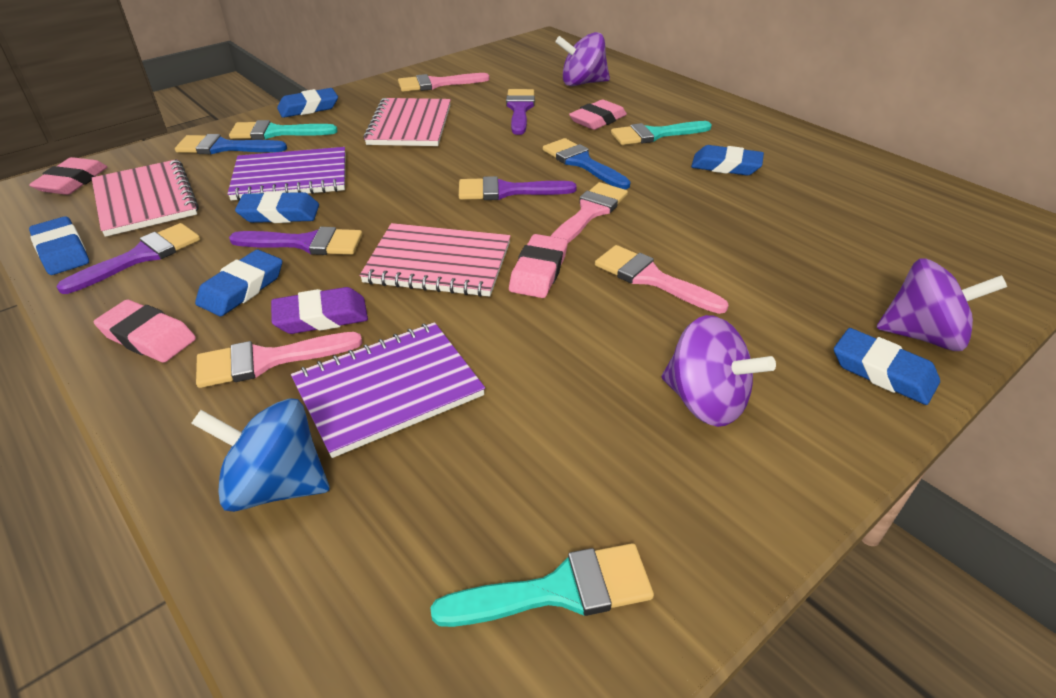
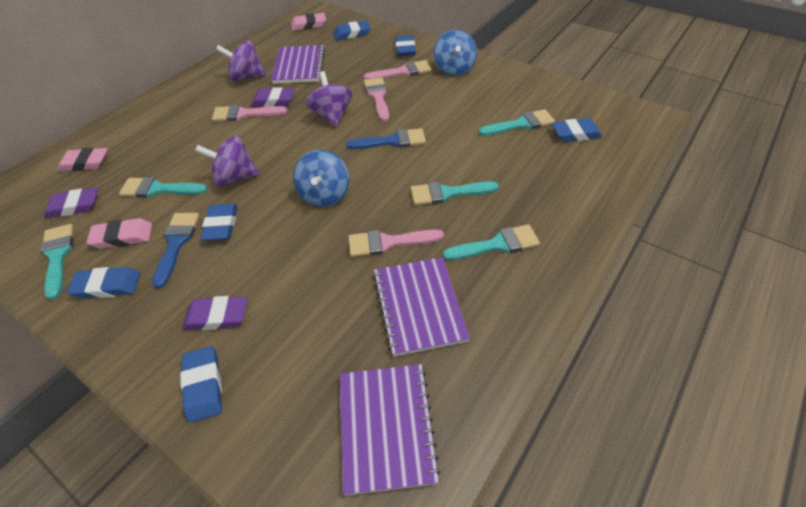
blue spinning top: 1 -> 2
pink eraser: 4 -> 3
pink notebook: 3 -> 0
purple brush: 4 -> 0
purple eraser: 1 -> 3
purple notebook: 2 -> 3
turquoise brush: 3 -> 5

